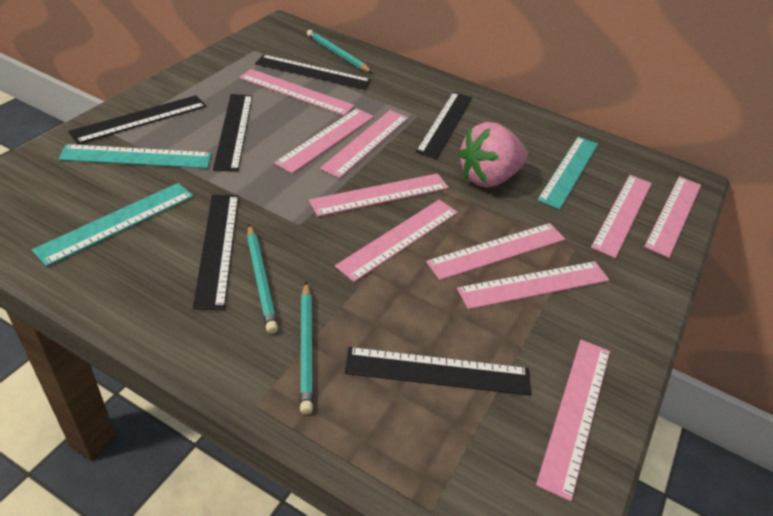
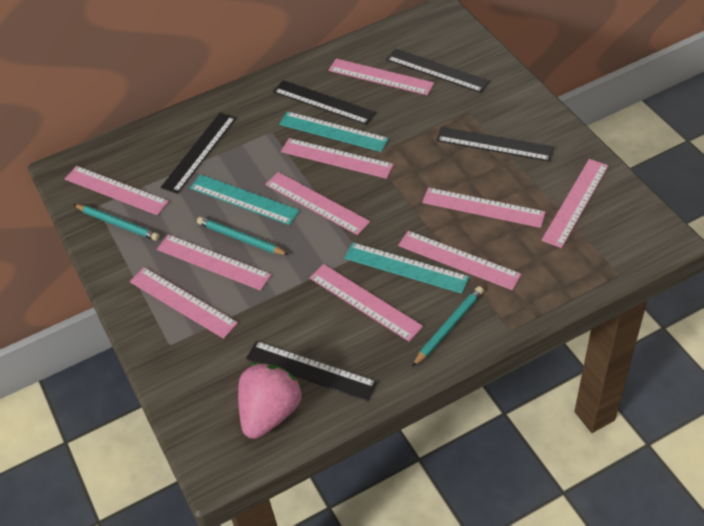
black ruler: 6 -> 5

